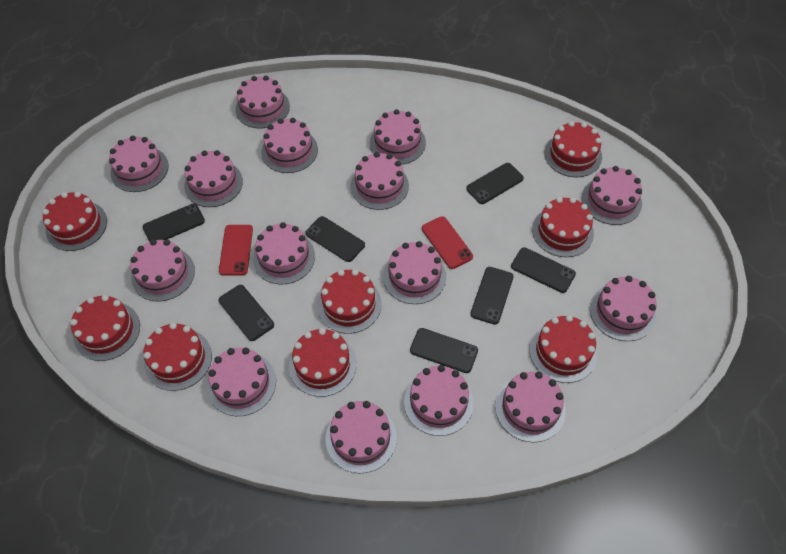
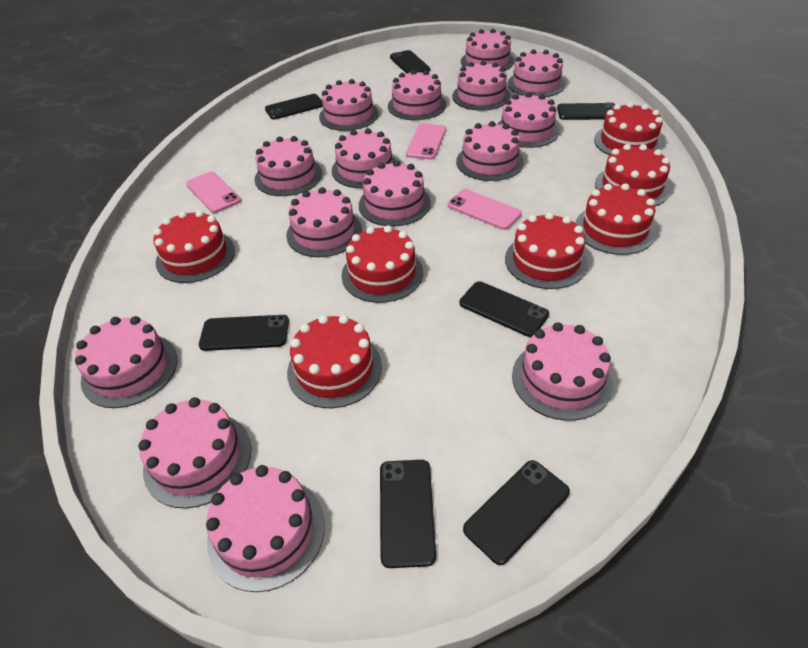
pink phone: 0 -> 3
red cake: 8 -> 7
red phone: 2 -> 0

